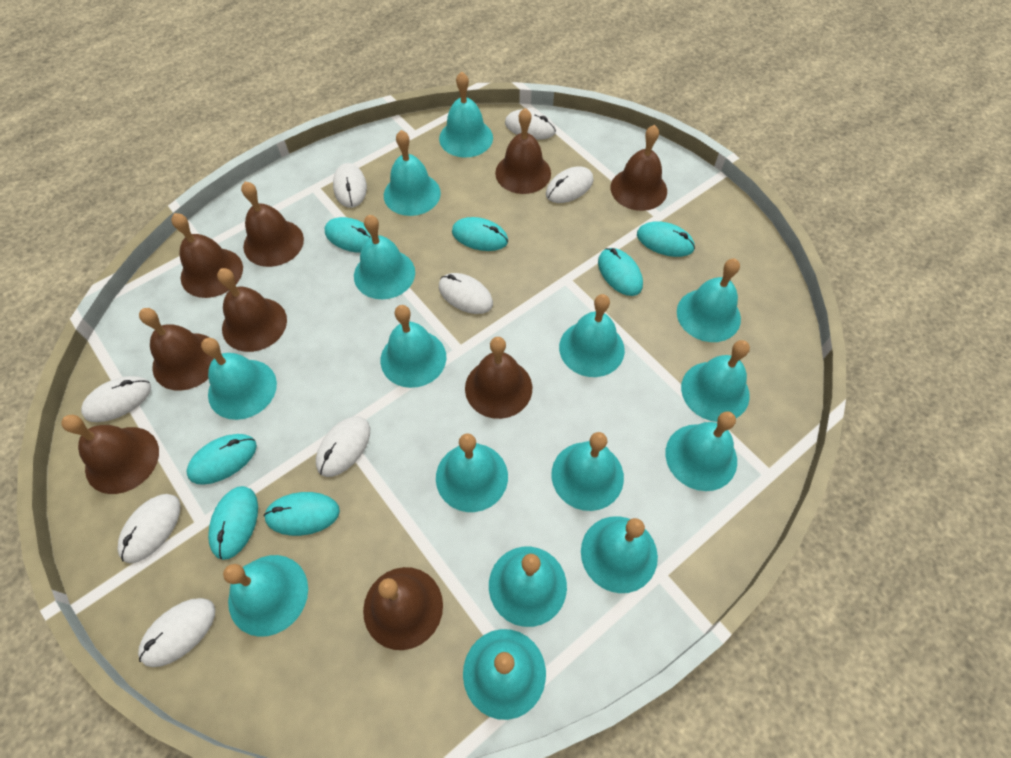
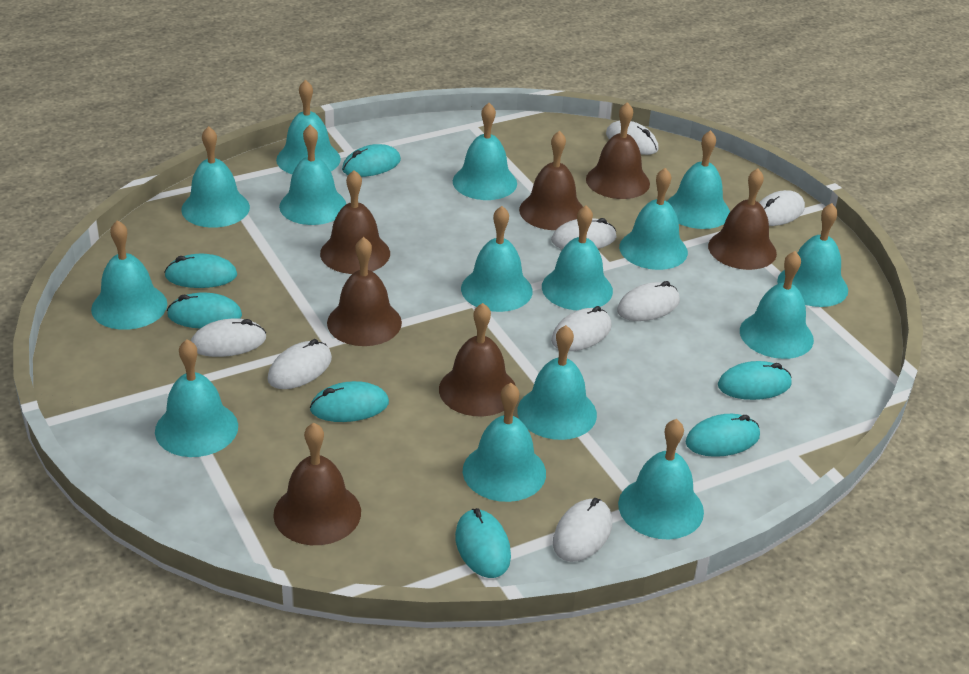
brown bell: 9 -> 7

